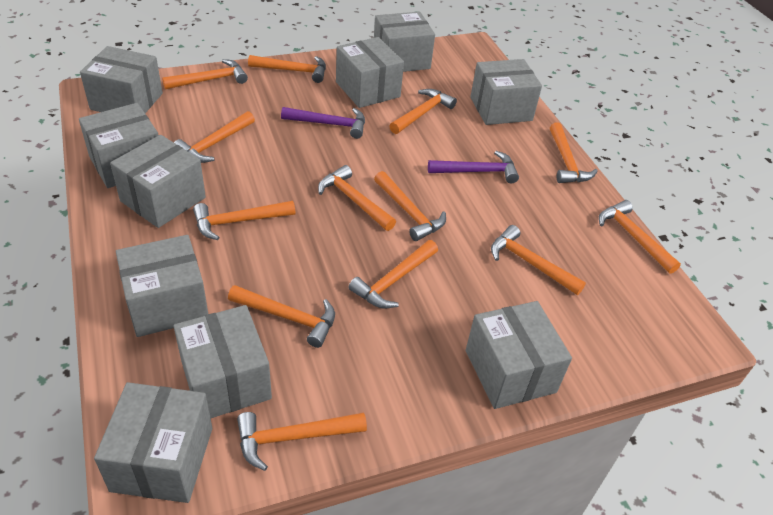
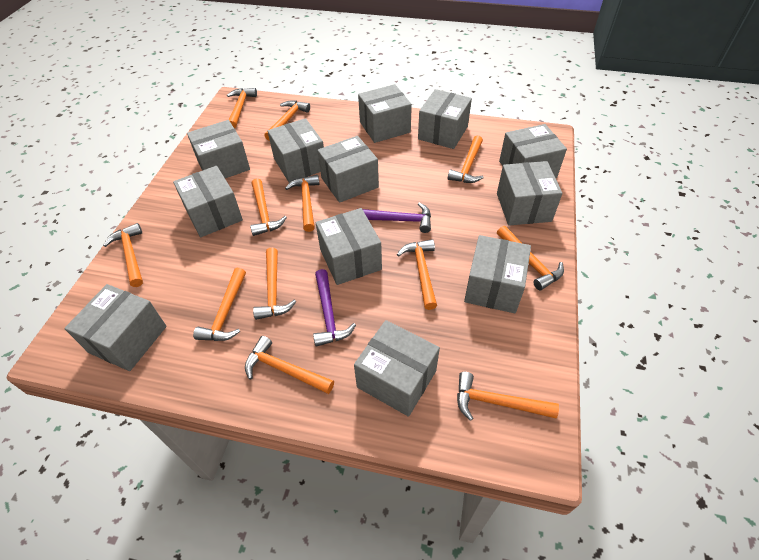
grey box: 10 -> 12
orange hammer: 13 -> 12

